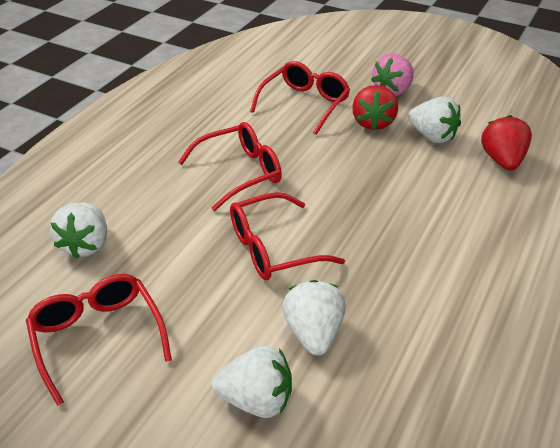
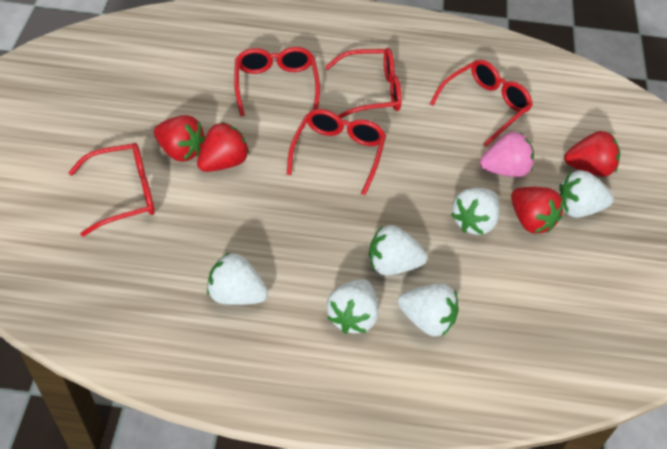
red glasses: 4 -> 5
red strawberry: 2 -> 4
white strawberry: 4 -> 6

